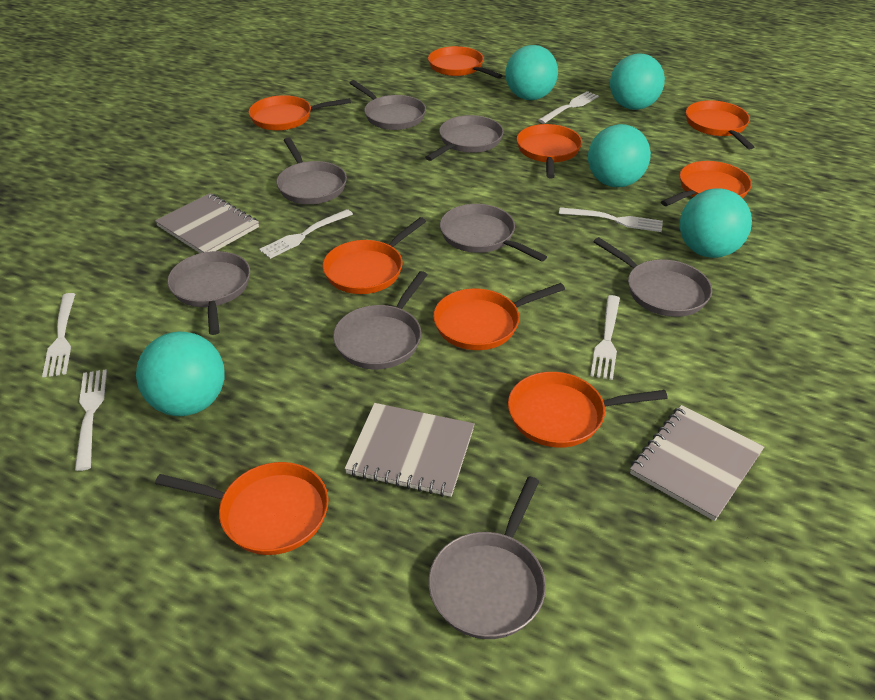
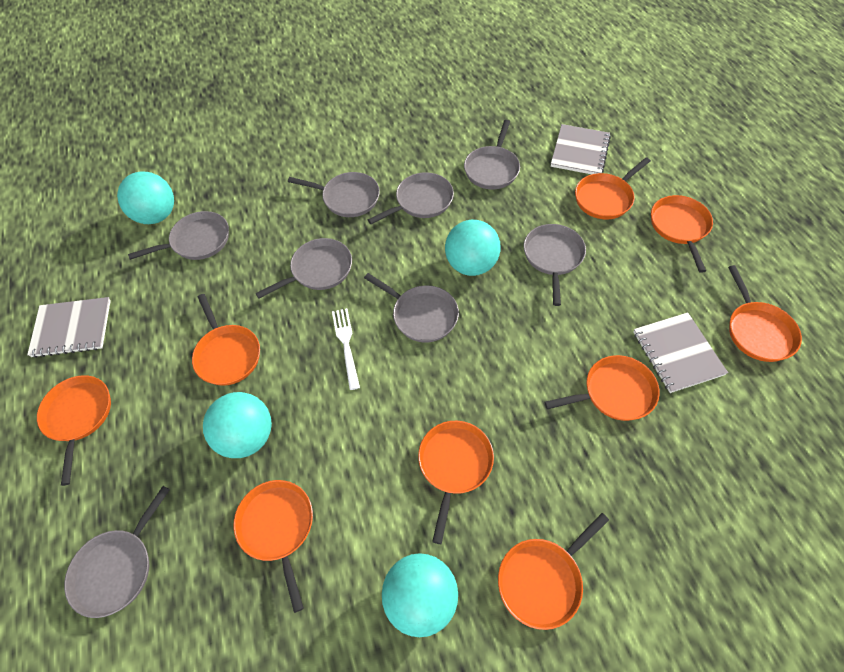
turquoise ball: 5 -> 4
white fork: 6 -> 1

